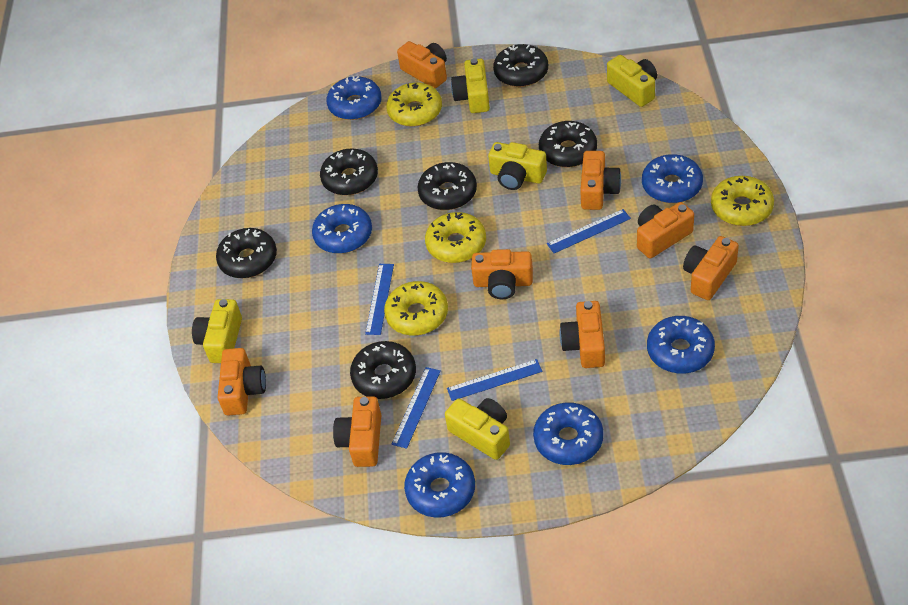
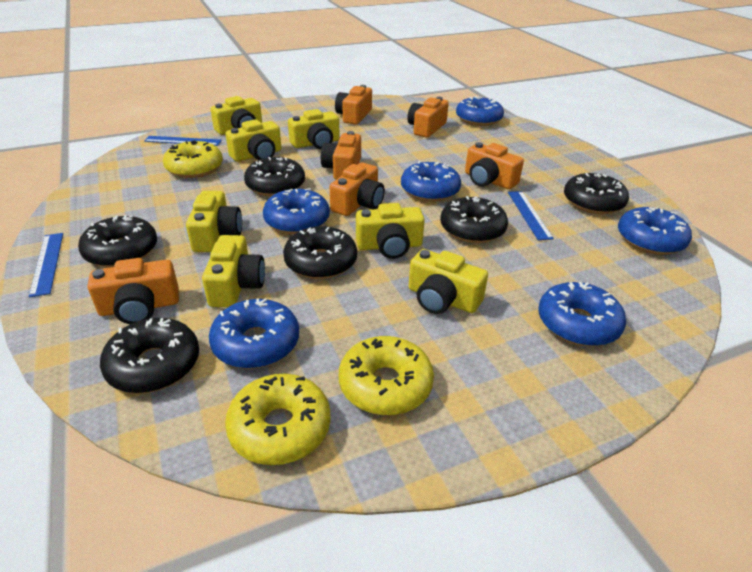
blue ruler: 4 -> 3
orange camera: 8 -> 6
yellow camera: 5 -> 7
yellow donut: 4 -> 3

